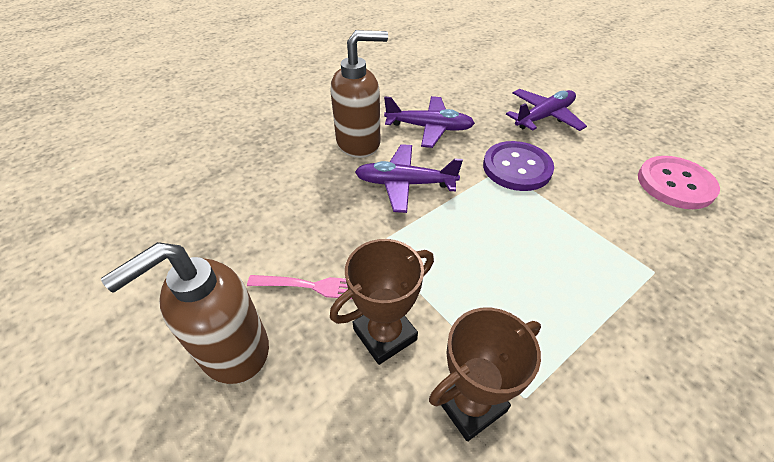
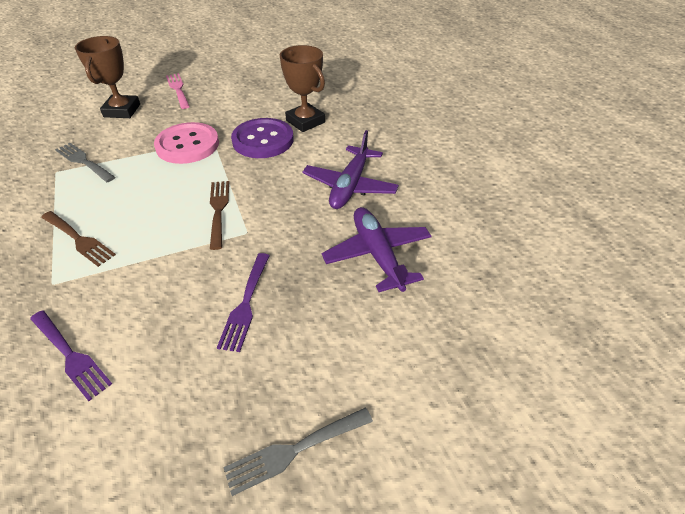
brown fork: 0 -> 2
brown soap dispenser: 2 -> 0
grey fork: 0 -> 2
purple fork: 0 -> 2
purple plane: 3 -> 2

